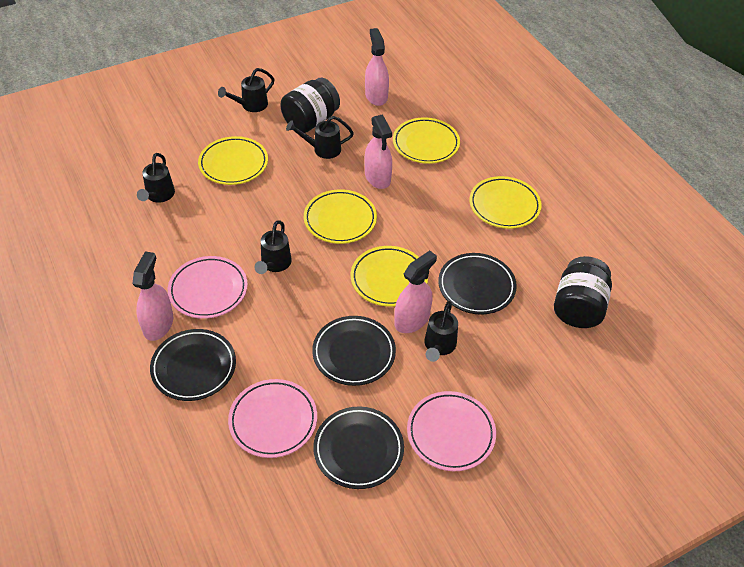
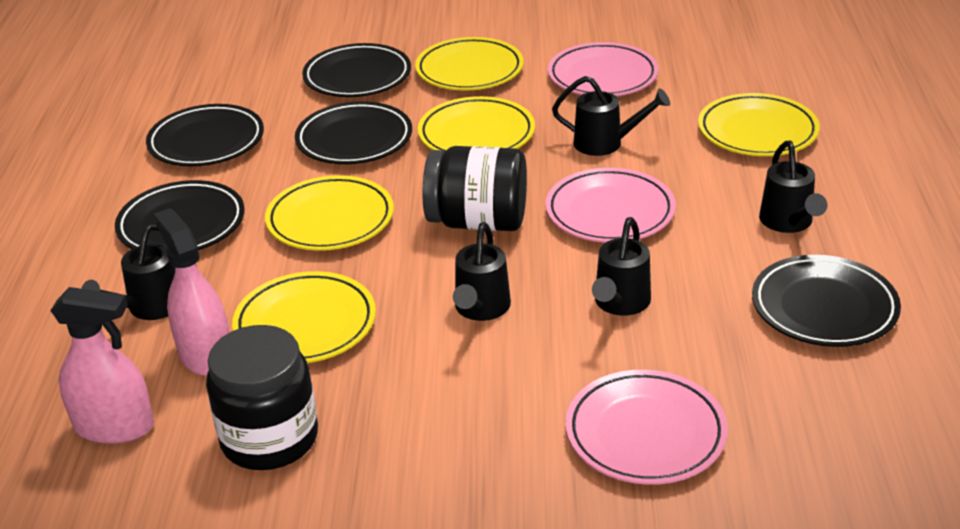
black plate: 4 -> 5
pink spray bottle: 4 -> 2

